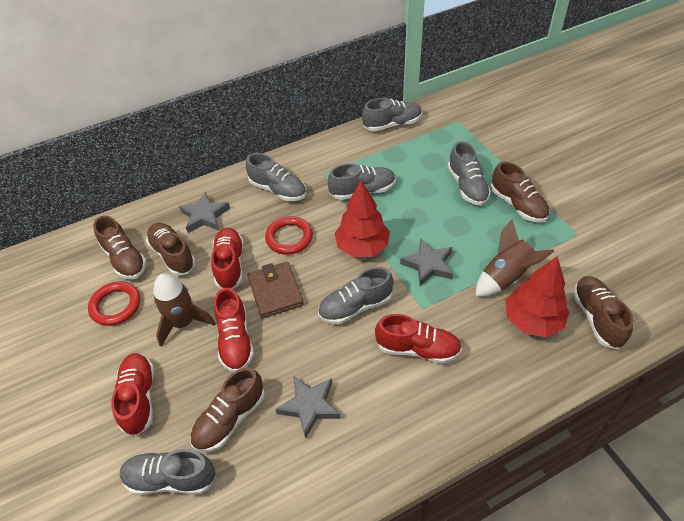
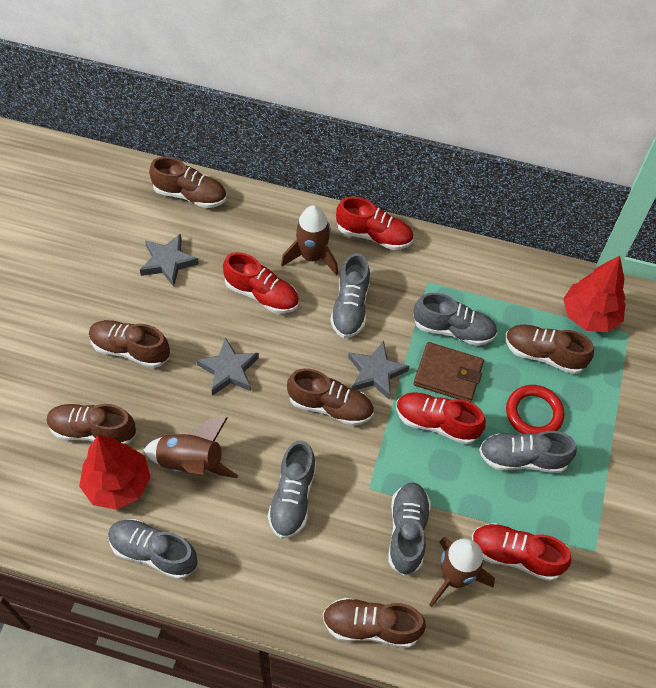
brown rocket: 2 -> 3
brown shoe: 5 -> 6
red ring: 2 -> 1

